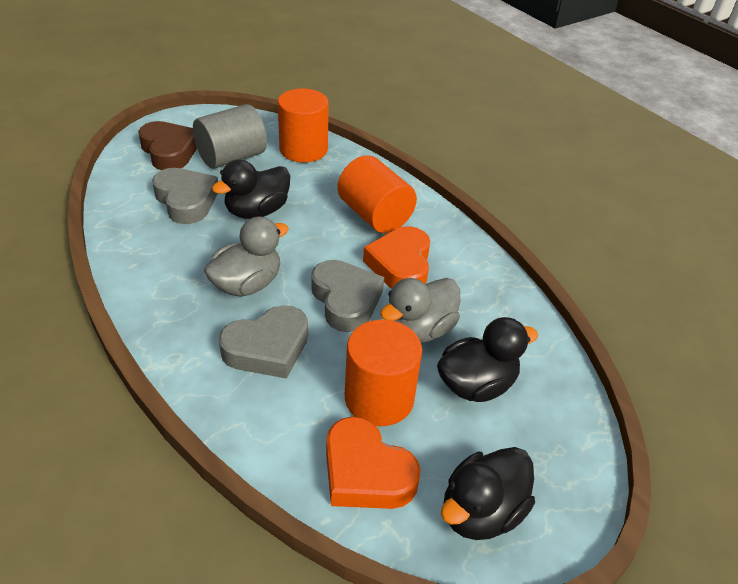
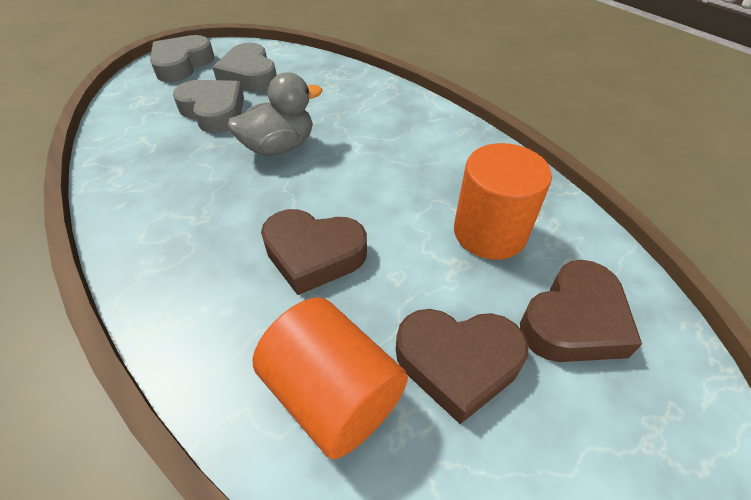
black duck: 3 -> 0
brown heart: 1 -> 3
grey cylinder: 1 -> 0
grey duck: 2 -> 1
orange cylinder: 3 -> 2
orange heart: 2 -> 0

